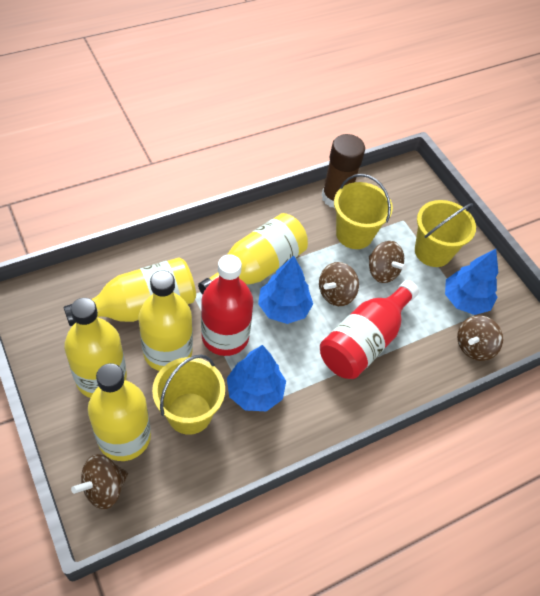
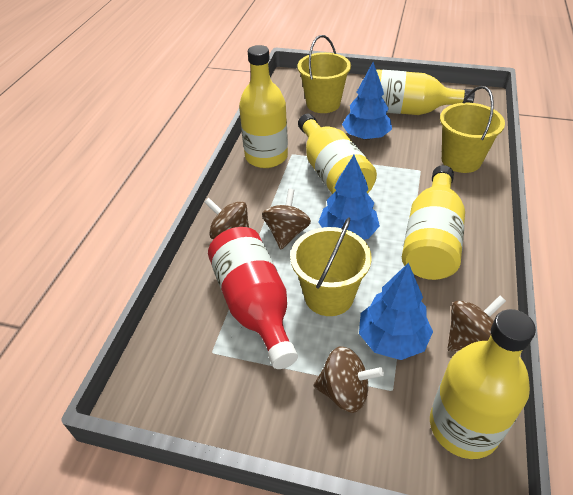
brown glue stick: 1 -> 0
red bottle: 2 -> 1

